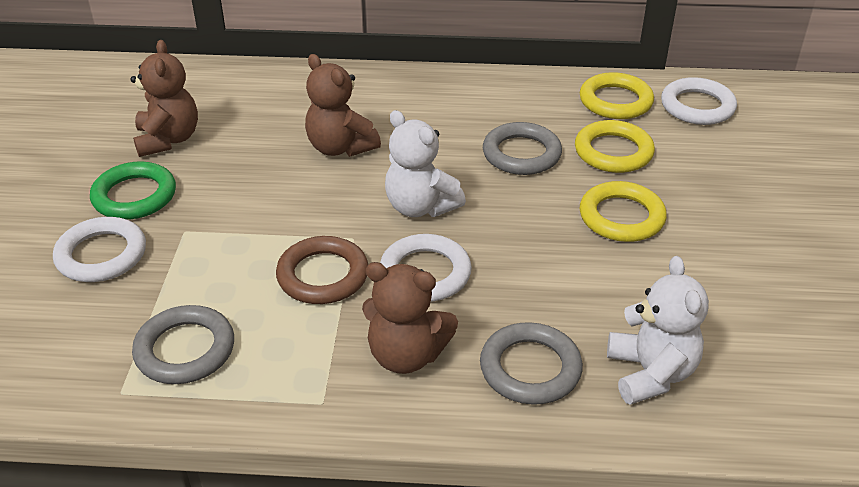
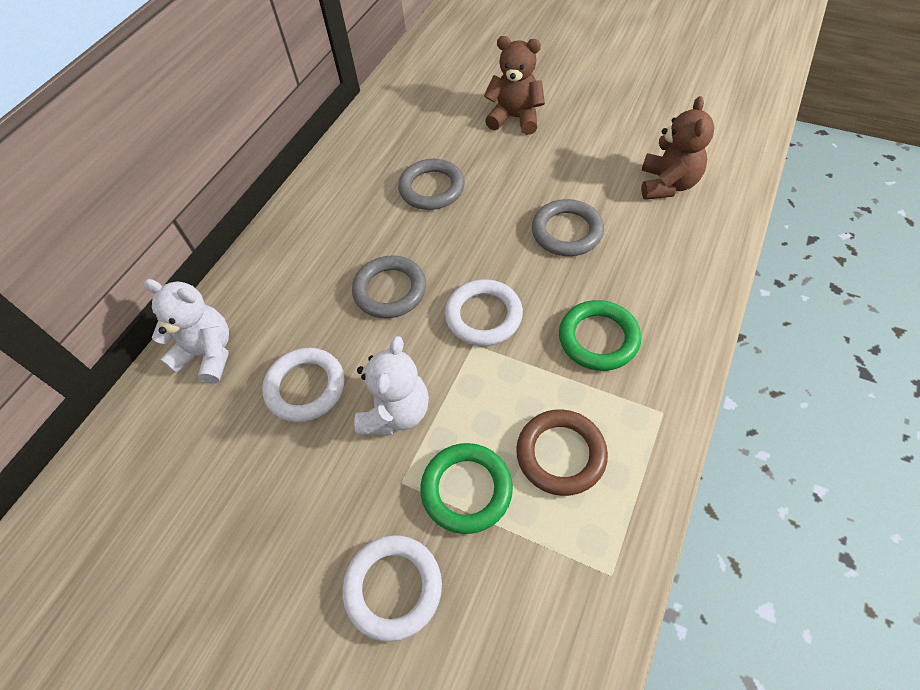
brown teddy bear: 3 -> 2
green ring: 1 -> 2
yellow ring: 3 -> 0

